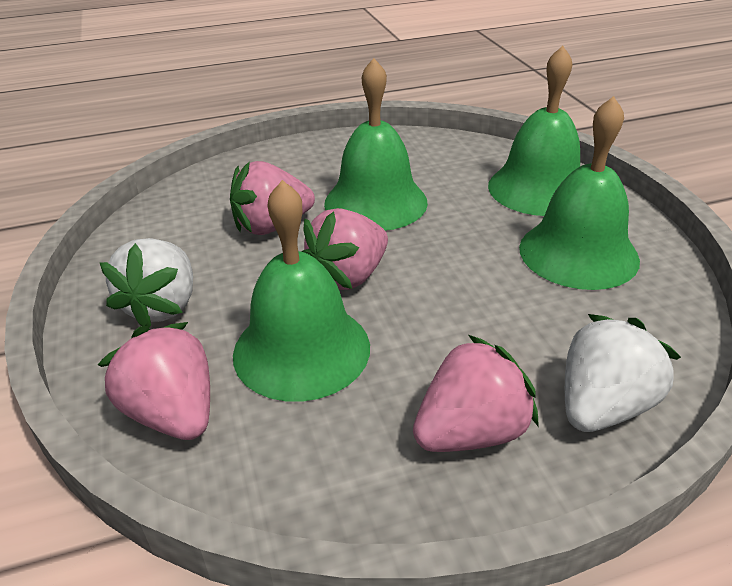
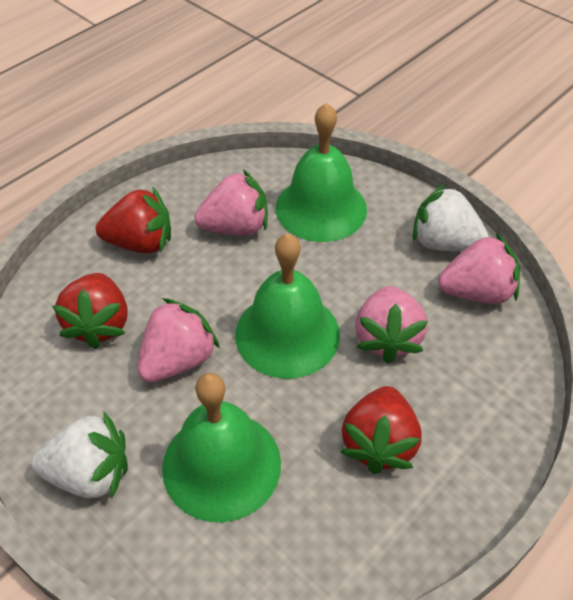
green bell: 4 -> 3
red strawberry: 0 -> 3

